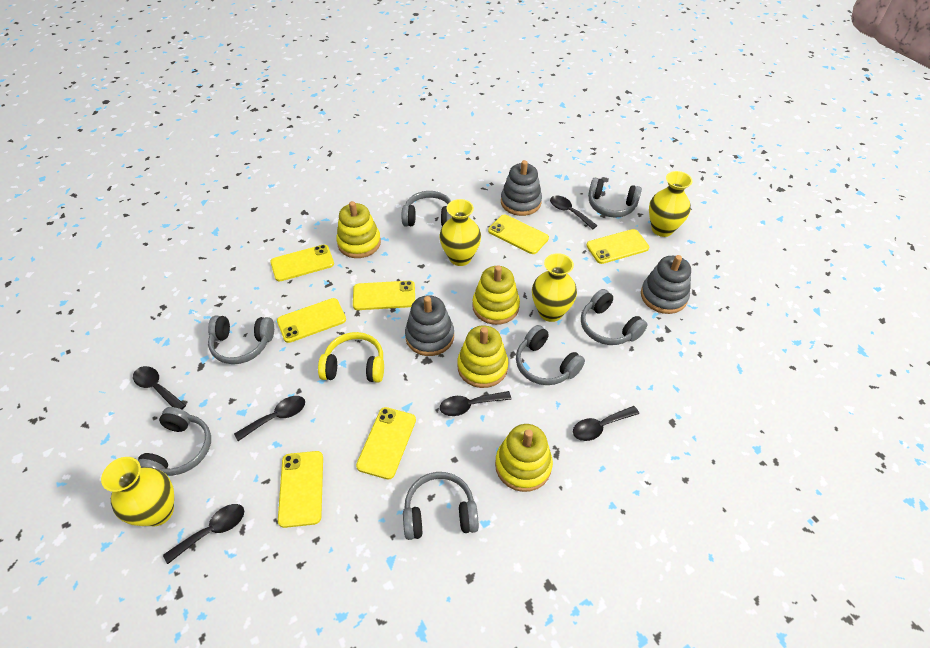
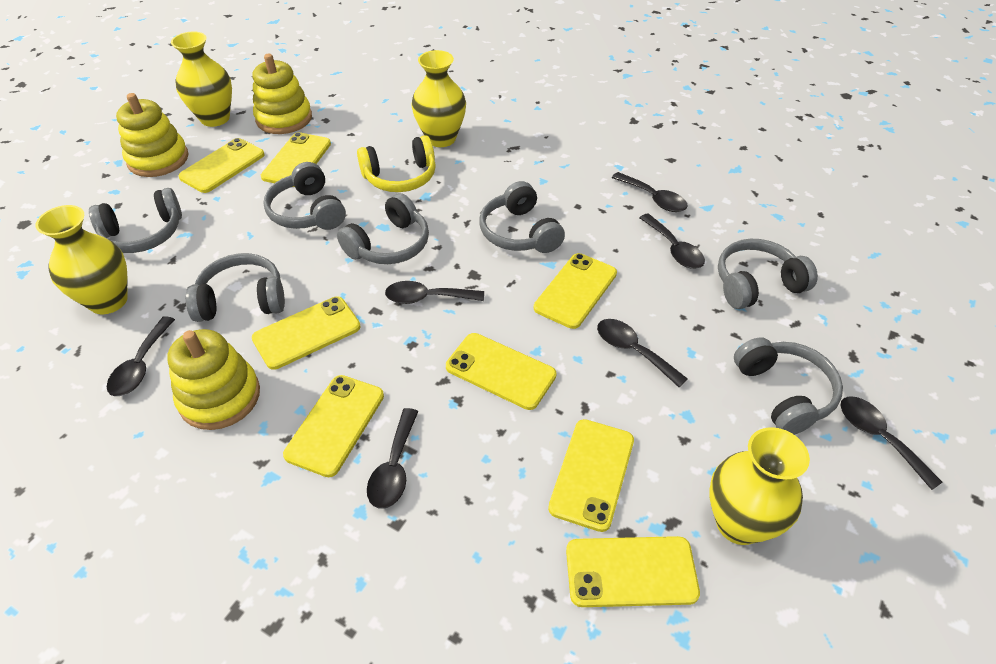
black spoon: 6 -> 7
grey stacking toy: 3 -> 0
yellow phone: 7 -> 8
yellow stacking toy: 4 -> 3

